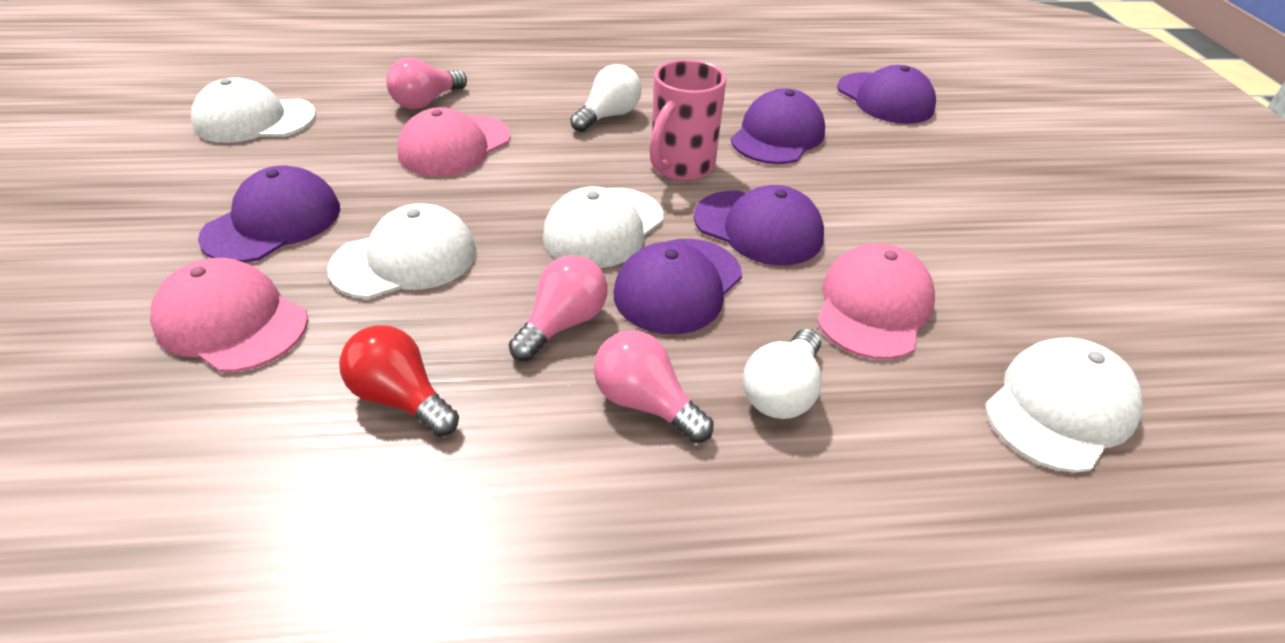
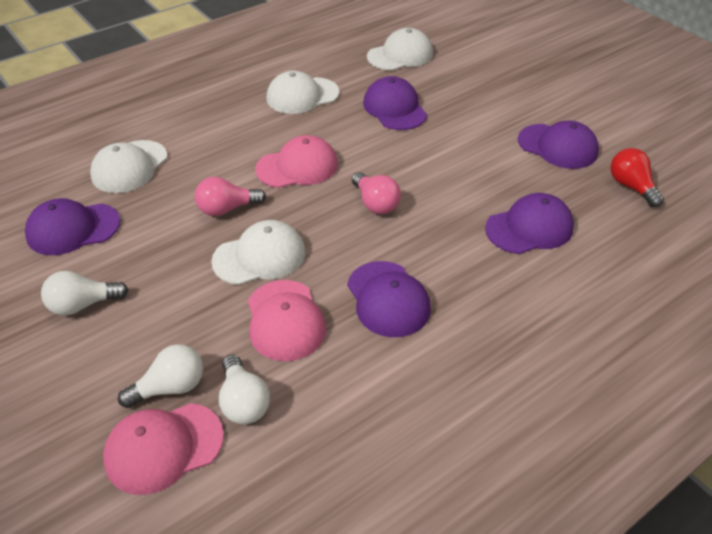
pink light bulb: 3 -> 2
pink mug: 1 -> 0
white light bulb: 2 -> 3

